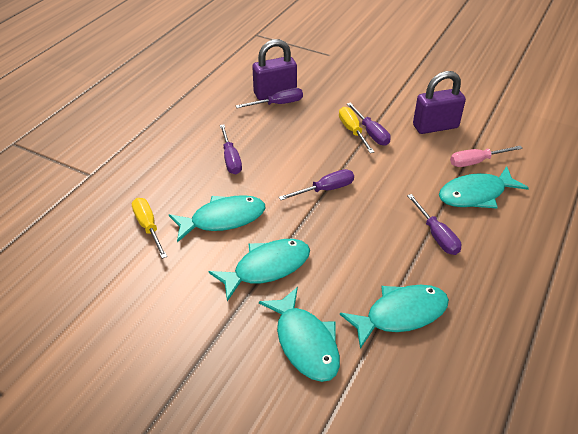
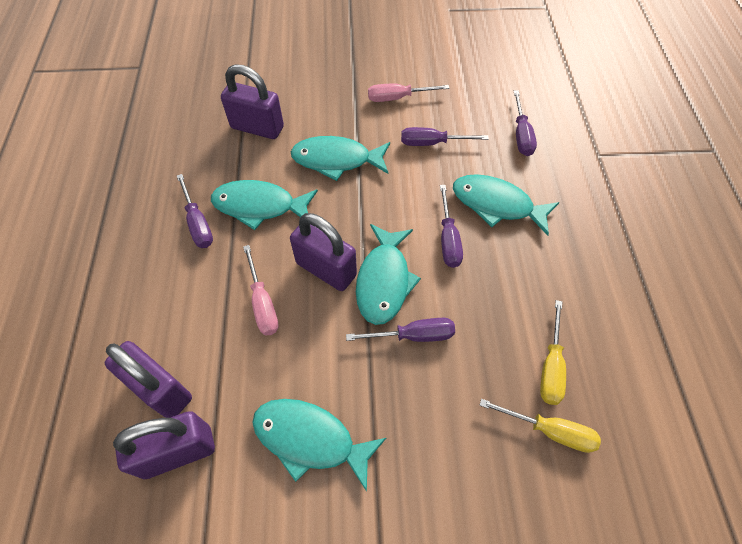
pink screwdriver: 1 -> 2
purple padlock: 2 -> 4

